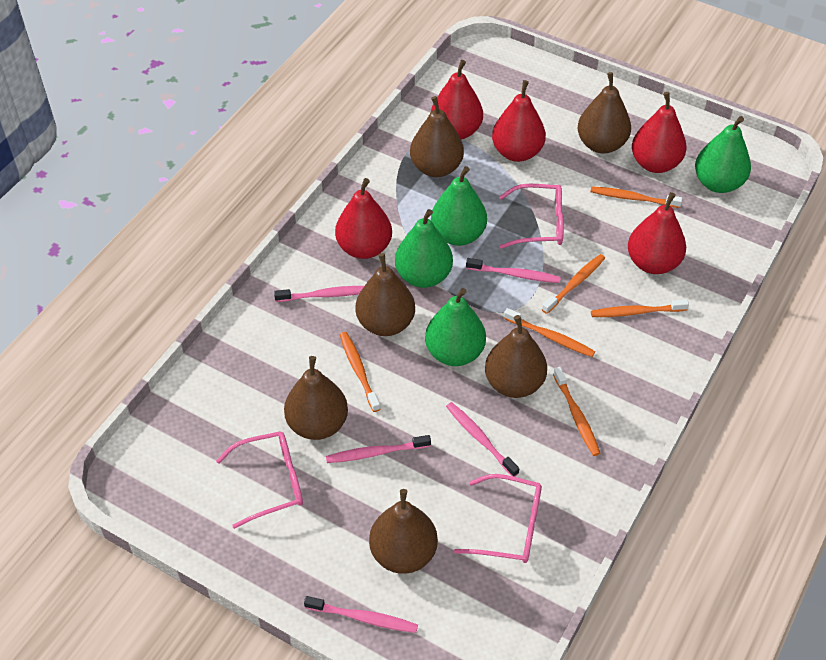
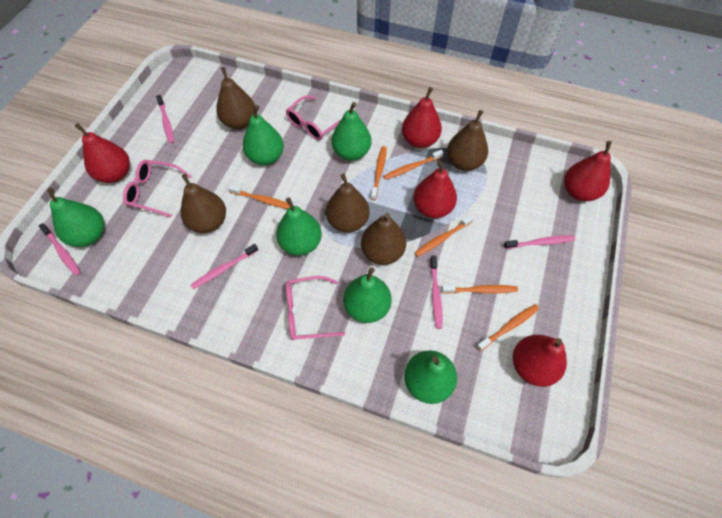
brown pear: 6 -> 5
green pear: 4 -> 6

